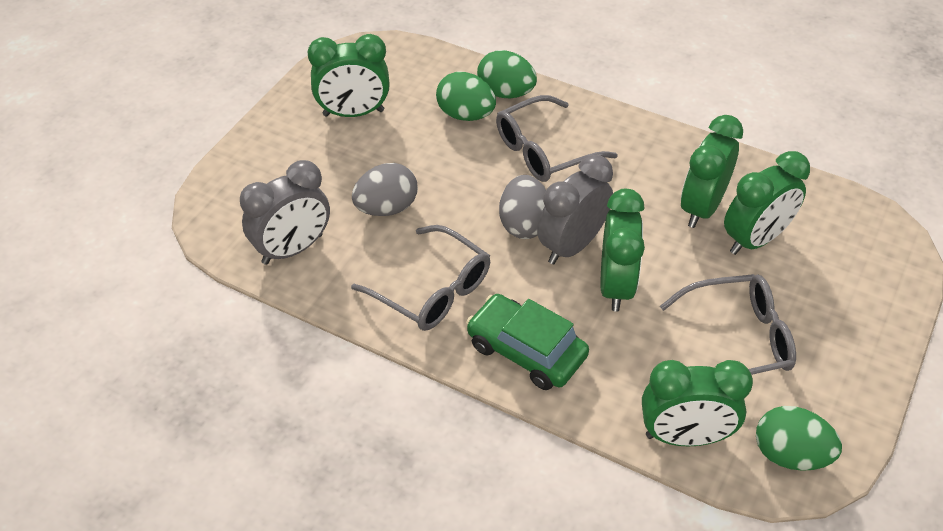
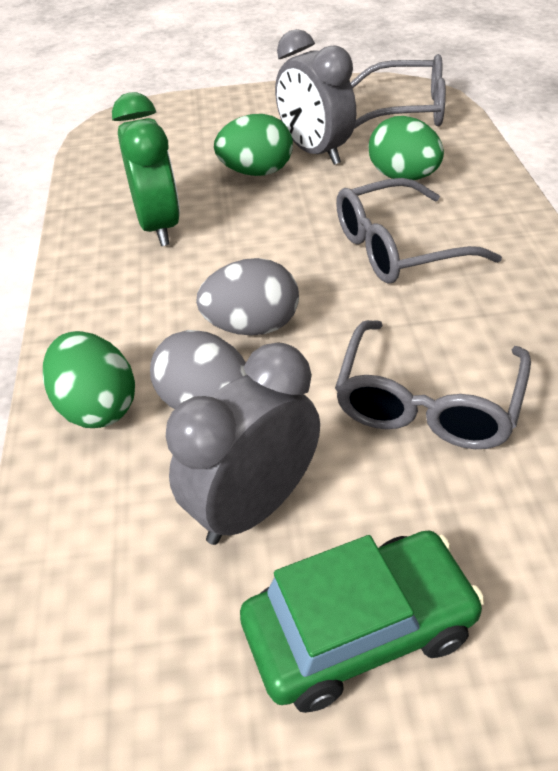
green clock: 5 -> 1

